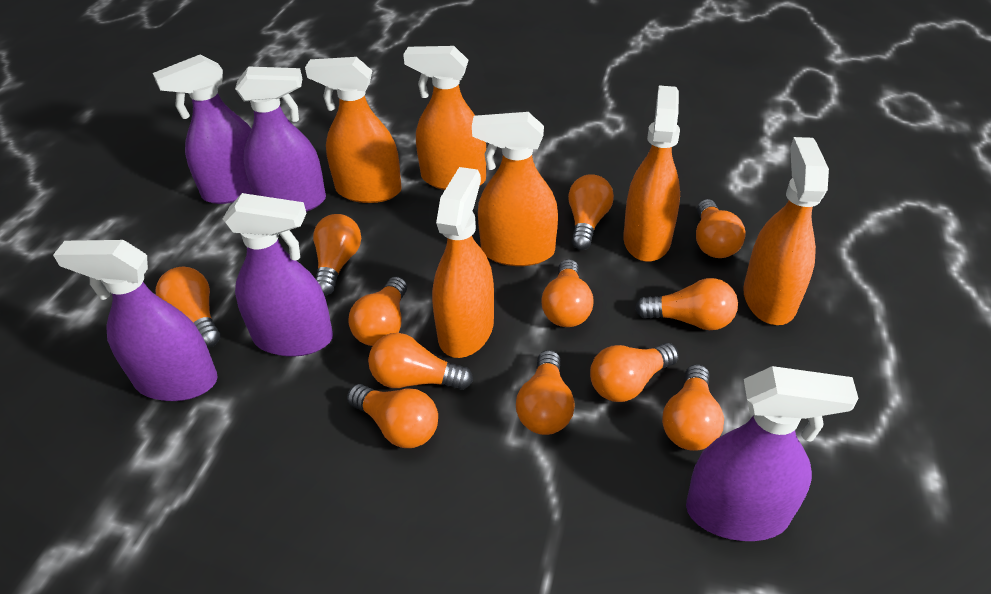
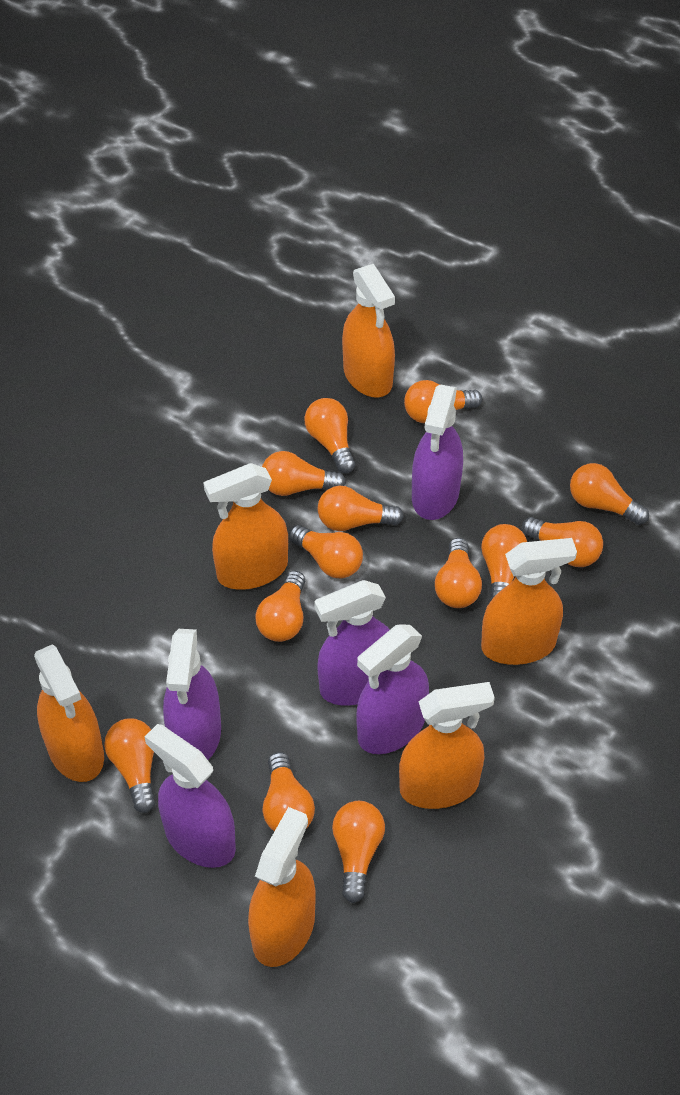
orange light bulb: 12 -> 13

